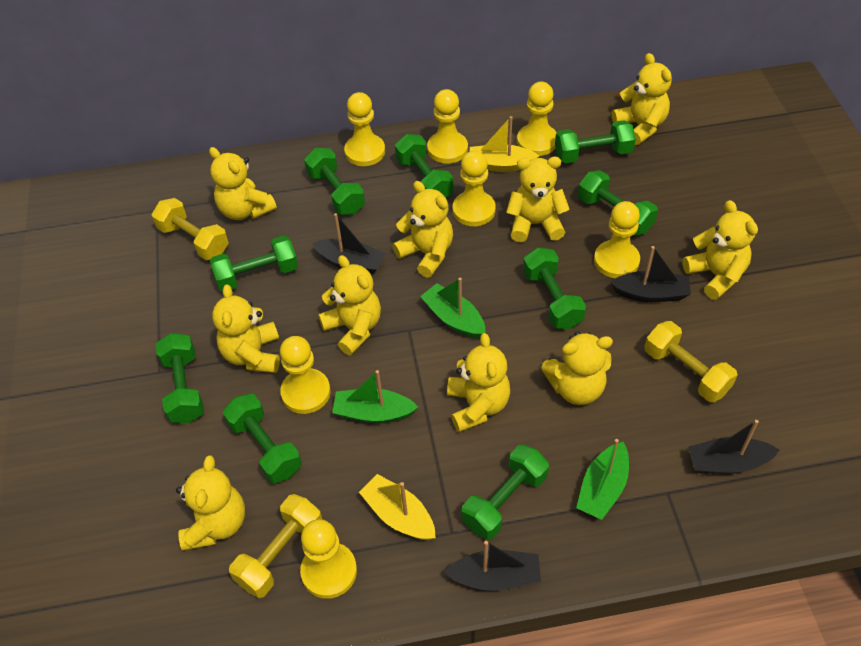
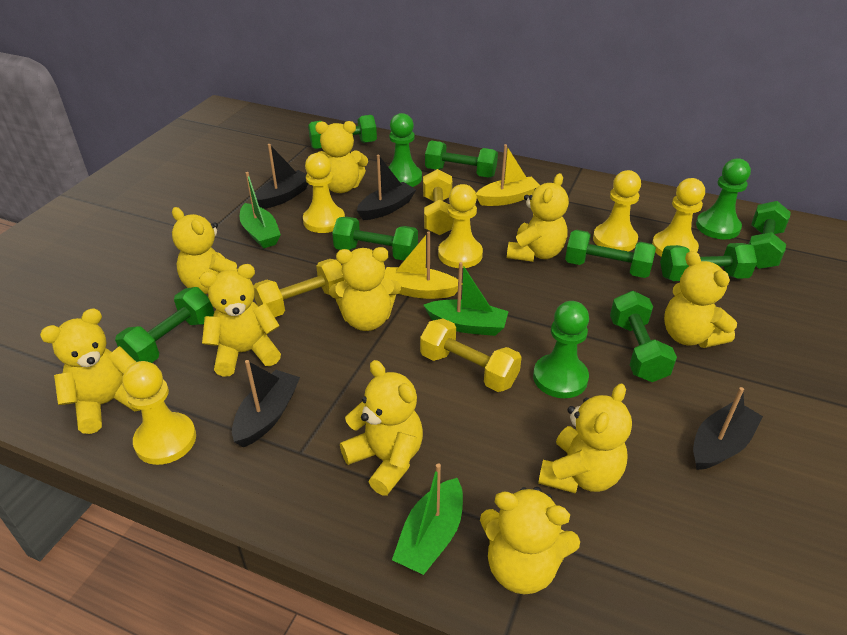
green dumbbell: 9 -> 8
green pawn: 0 -> 3
yellow pawn: 7 -> 5

